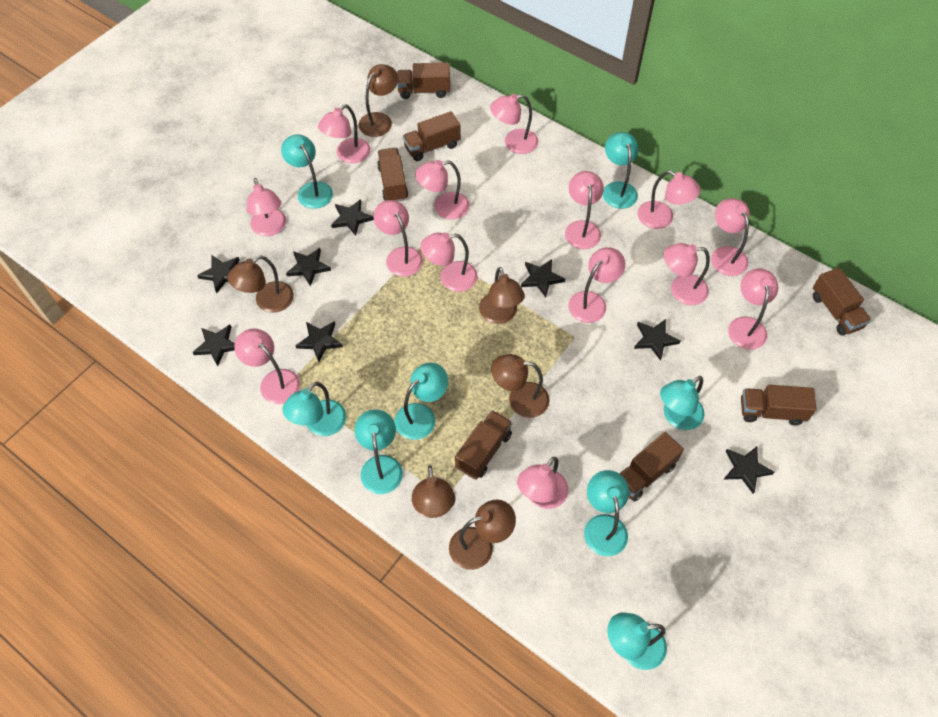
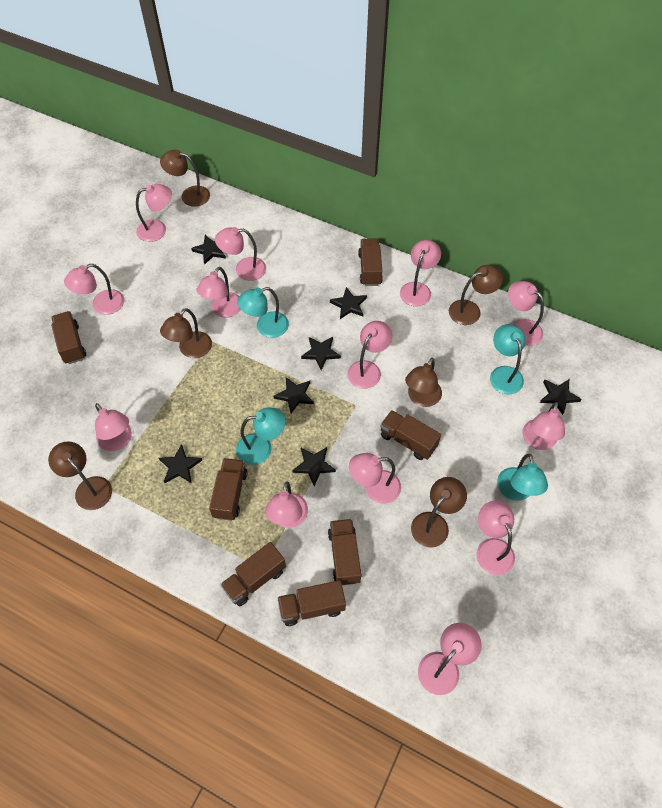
black star: 8 -> 7
pink lamp: 14 -> 13
turquoise lamp: 8 -> 4

